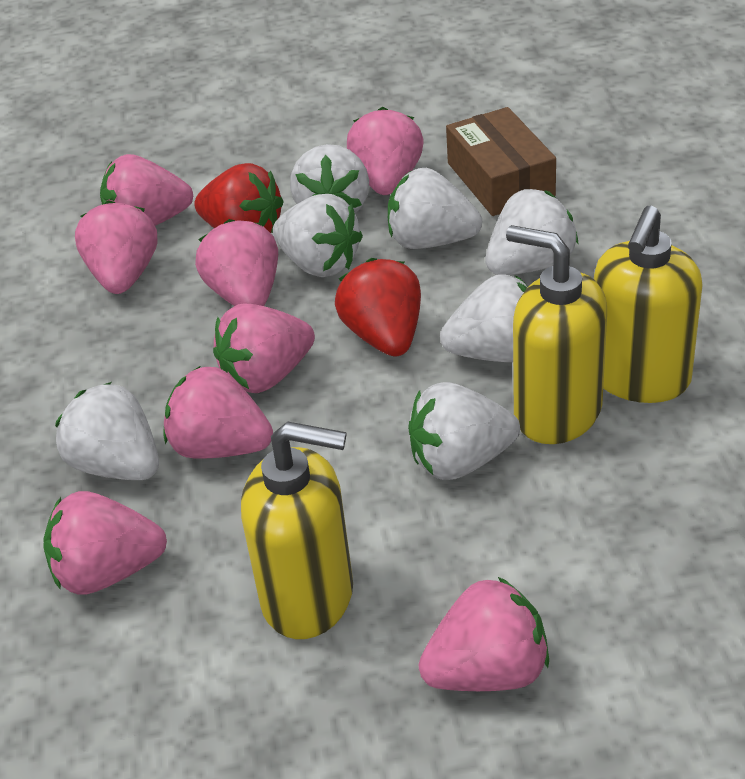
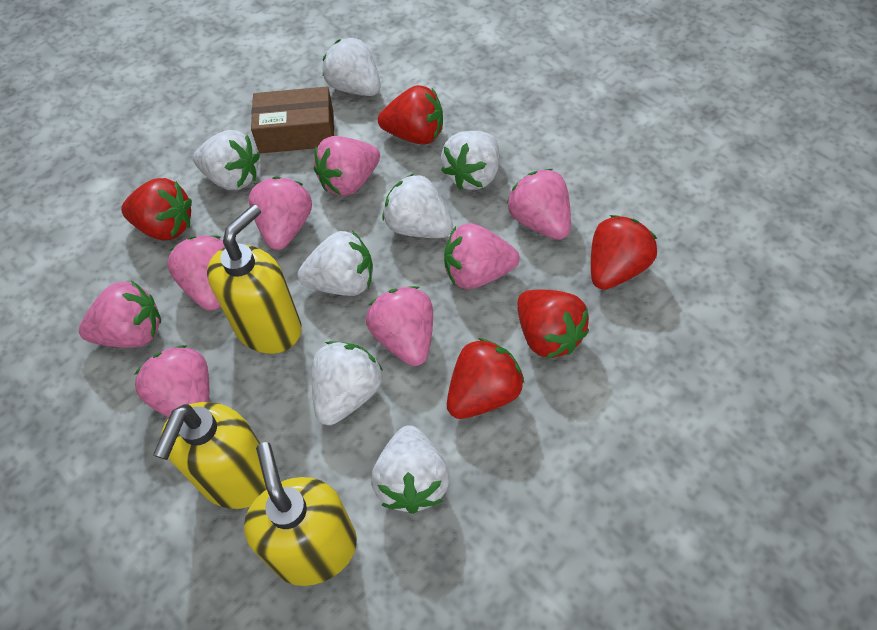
red strawberry: 2 -> 5

